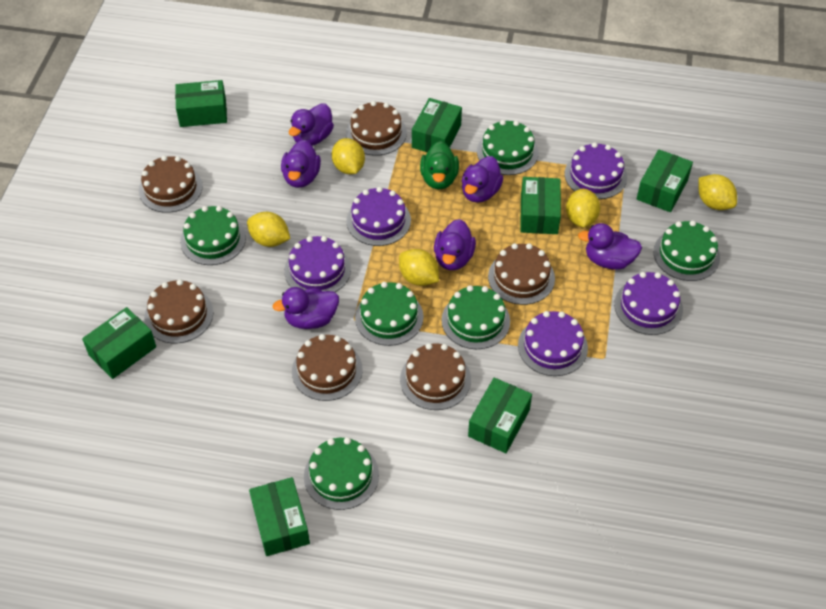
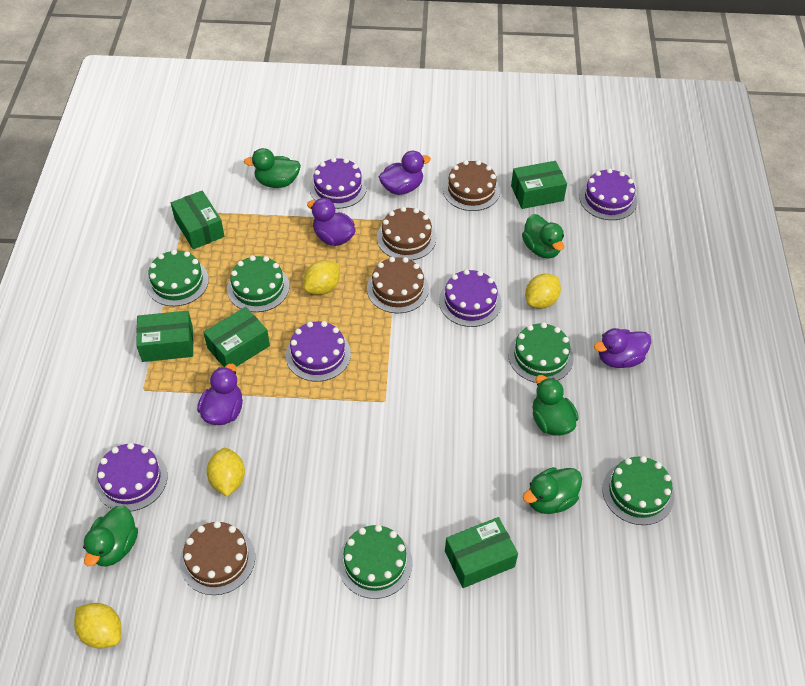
brown cake: 6 -> 4
green box: 7 -> 5
green cake: 6 -> 5
green duck: 1 -> 5
purple duck: 6 -> 4
yellow lemon: 5 -> 4

